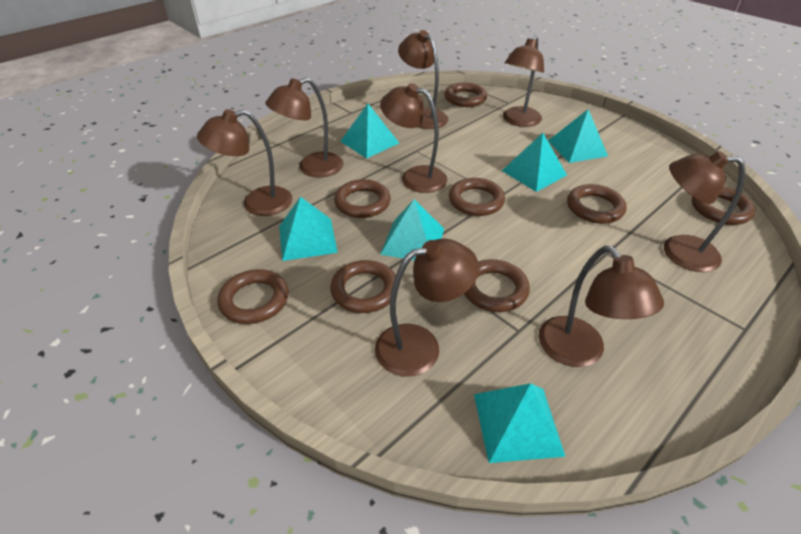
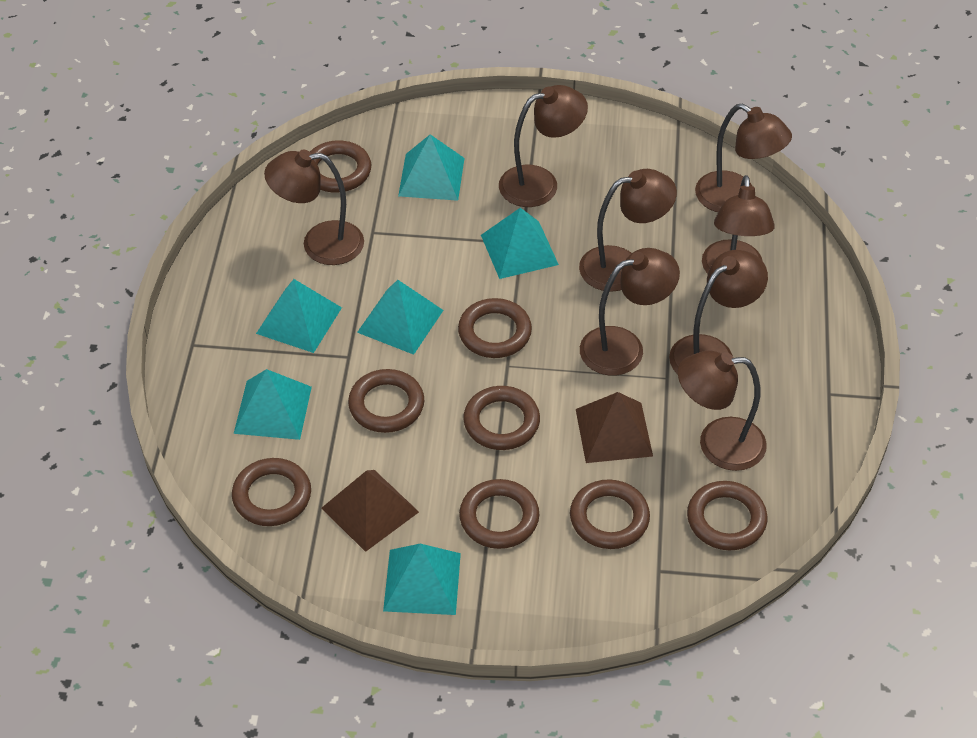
brown pyramid: 0 -> 2

